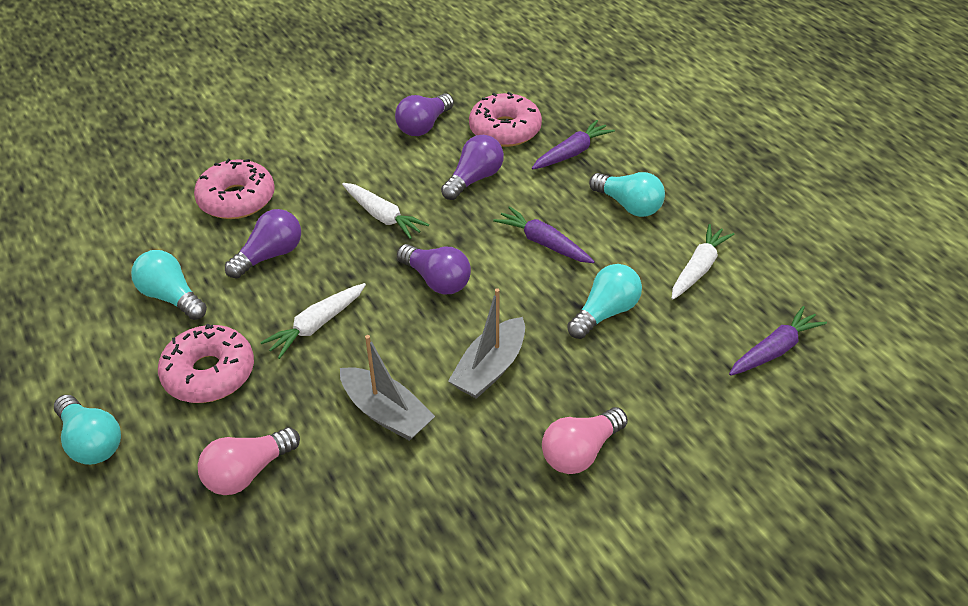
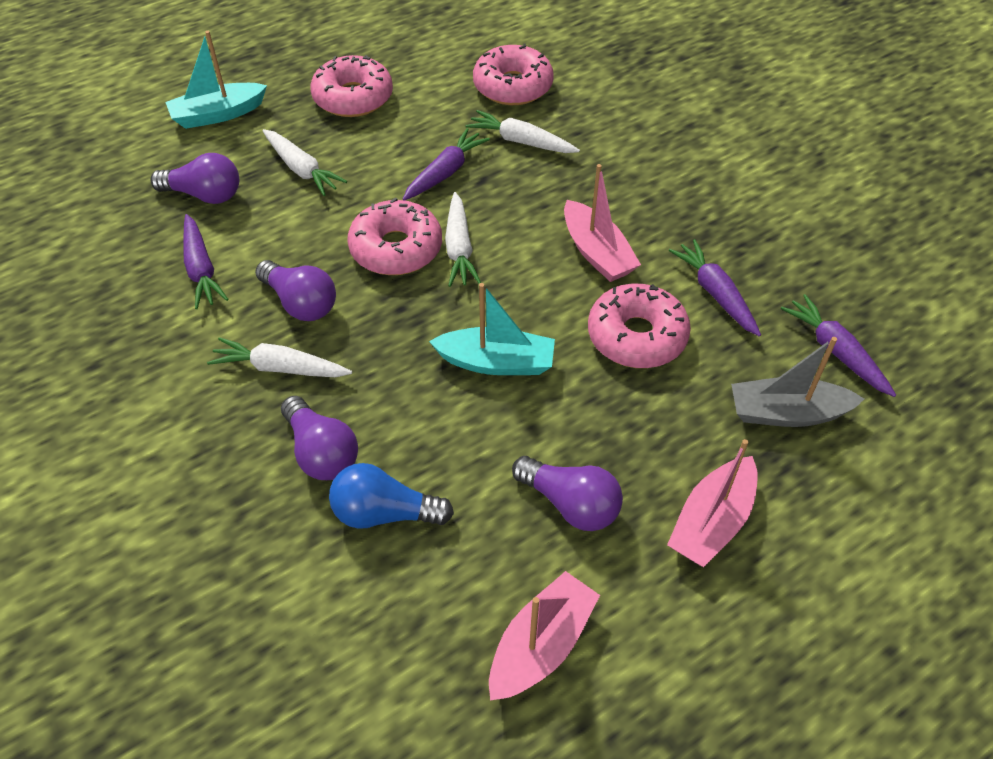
blue light bulb: 0 -> 1
grey boat: 2 -> 1
pink boat: 0 -> 3
pink donut: 3 -> 4
pink light bulb: 2 -> 0
purple carrot: 3 -> 4
turquoise boat: 0 -> 2
turquoise light bulb: 4 -> 0
white carrot: 3 -> 4

